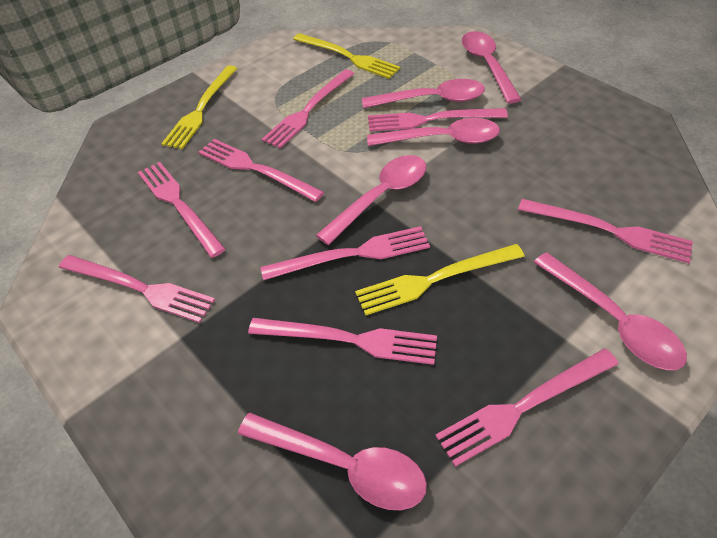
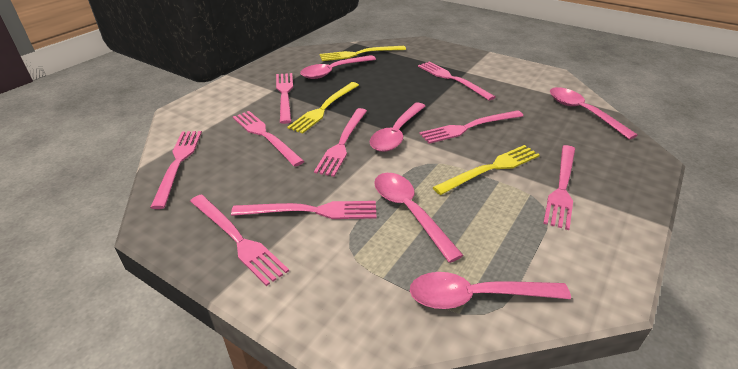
pink spoon: 6 -> 5

